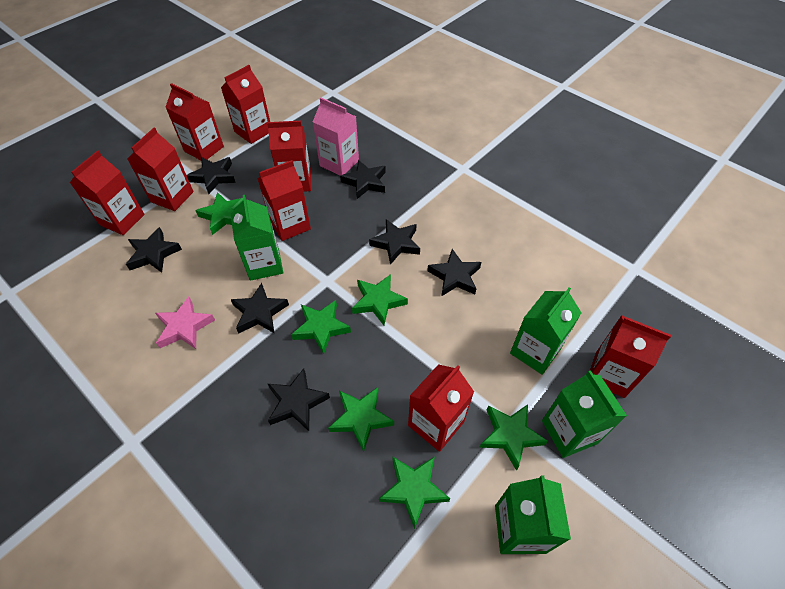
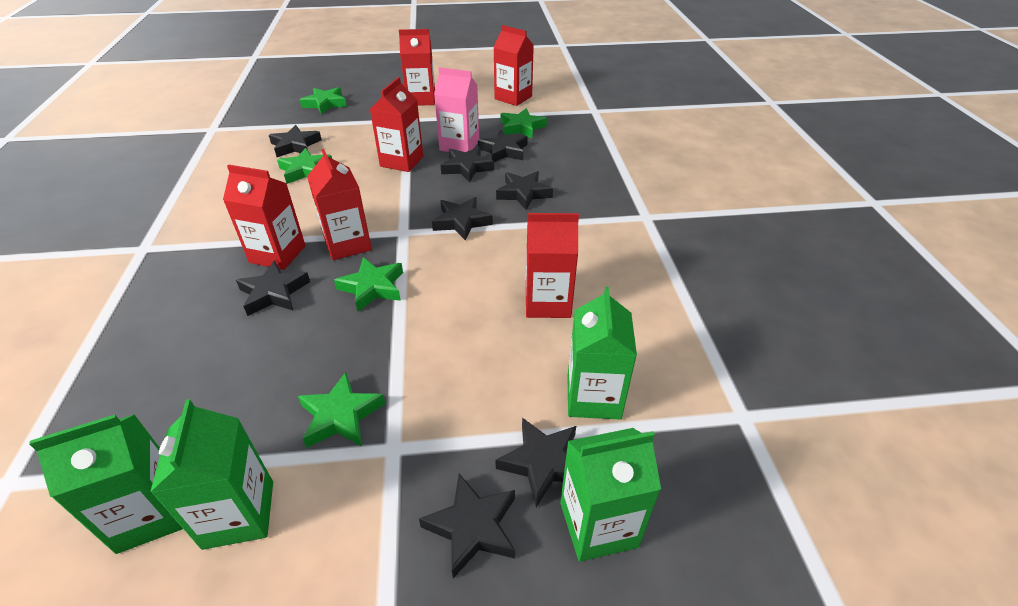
black star: 7 -> 8
green star: 6 -> 5
pink star: 1 -> 0
red carton: 8 -> 6

